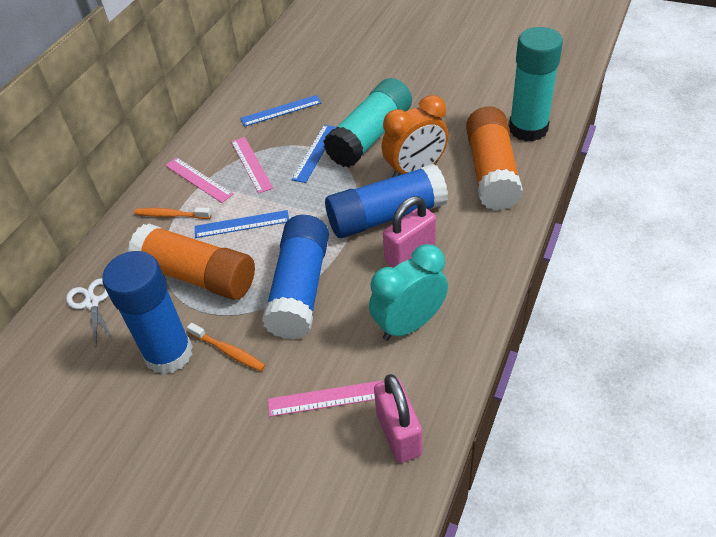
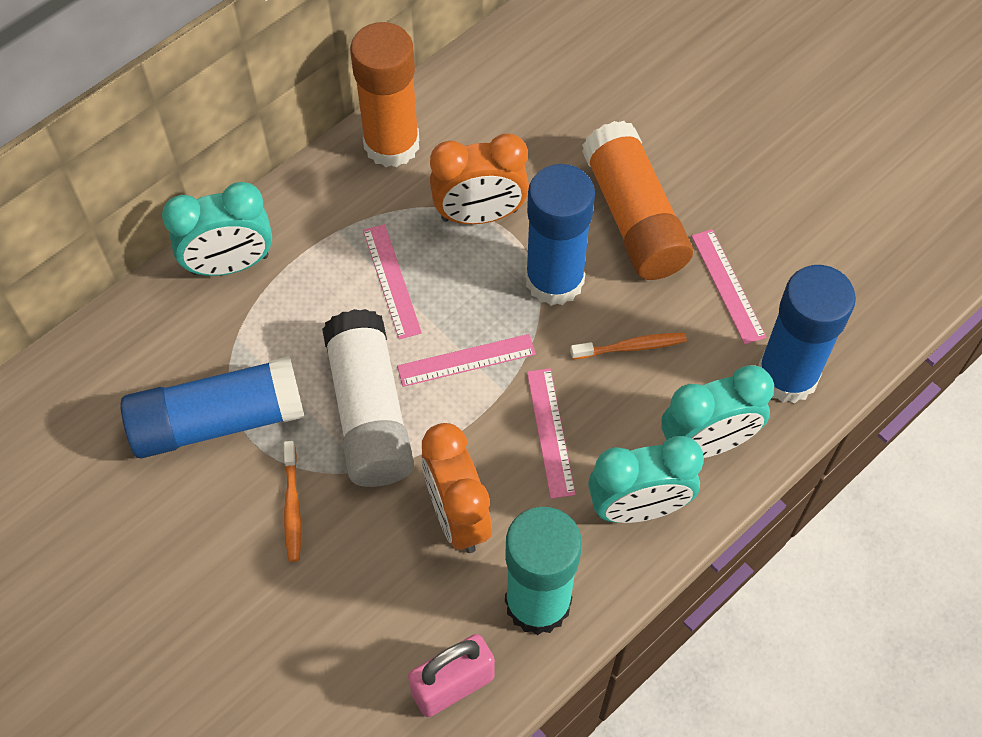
blue ruler: 3 -> 0
orange clock: 1 -> 2
pink padlock: 2 -> 1
pink ruler: 3 -> 4
turquoise clock: 1 -> 3
turquoise glue stick: 2 -> 1
white glue stick: 0 -> 1
white scissors: 1 -> 0

